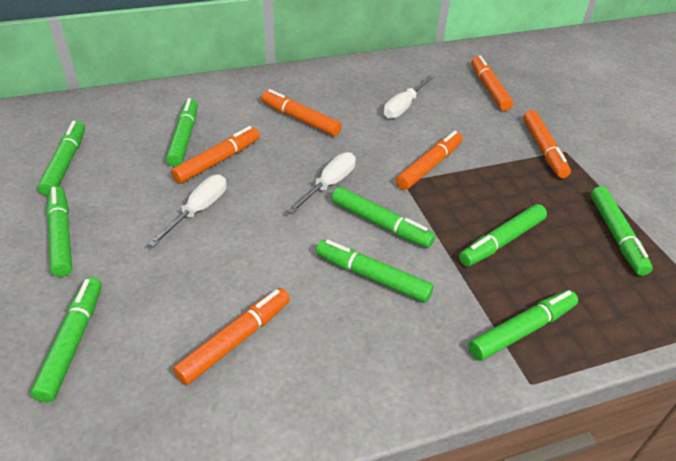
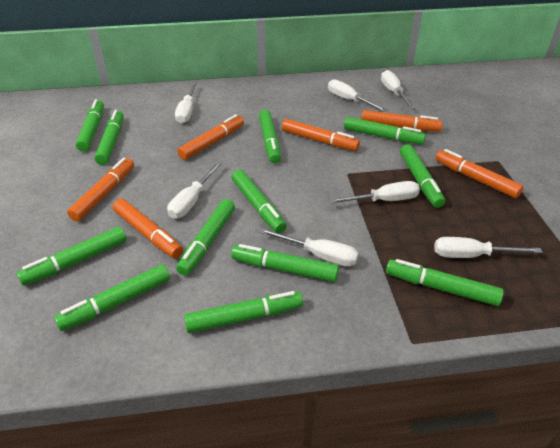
green marker: 9 -> 12
white screwdriver: 3 -> 7

